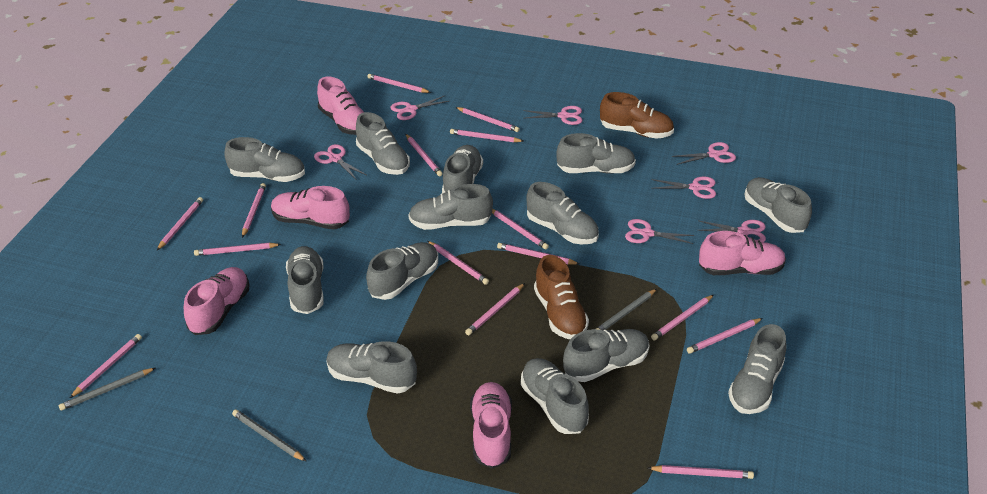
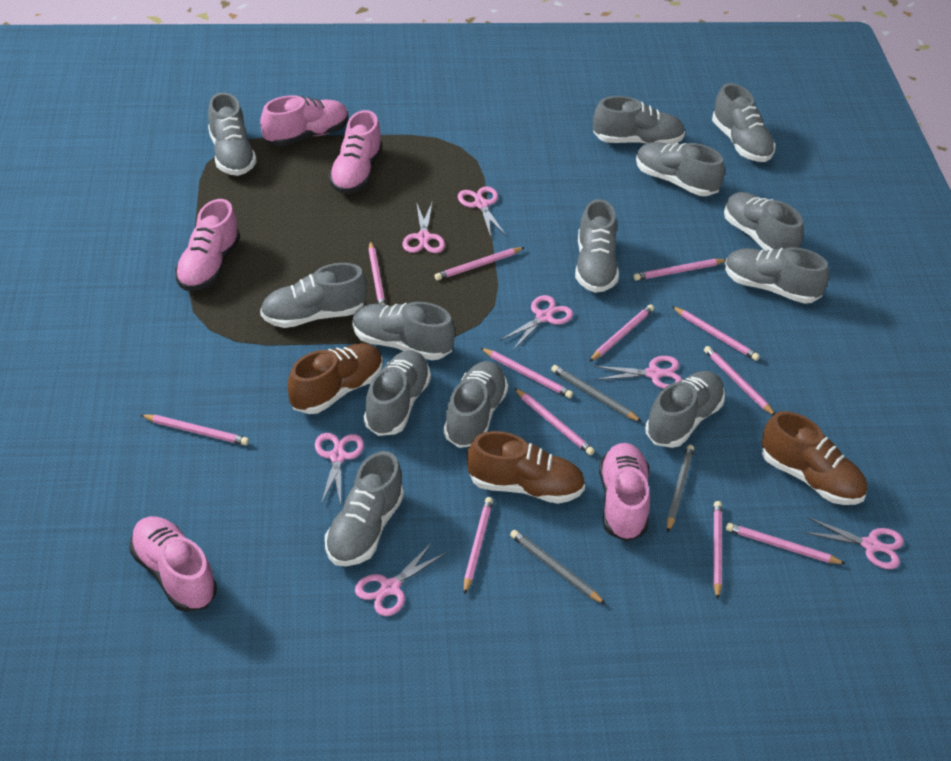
brown shoe: 2 -> 3
pink pencil: 15 -> 12

